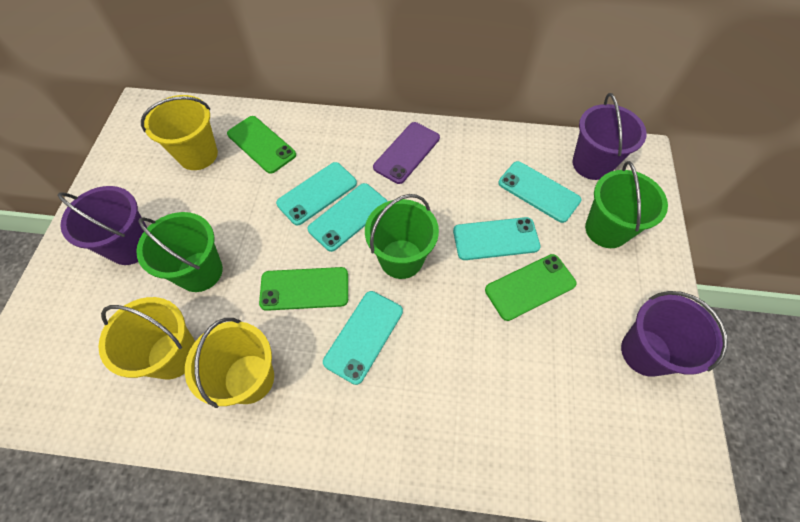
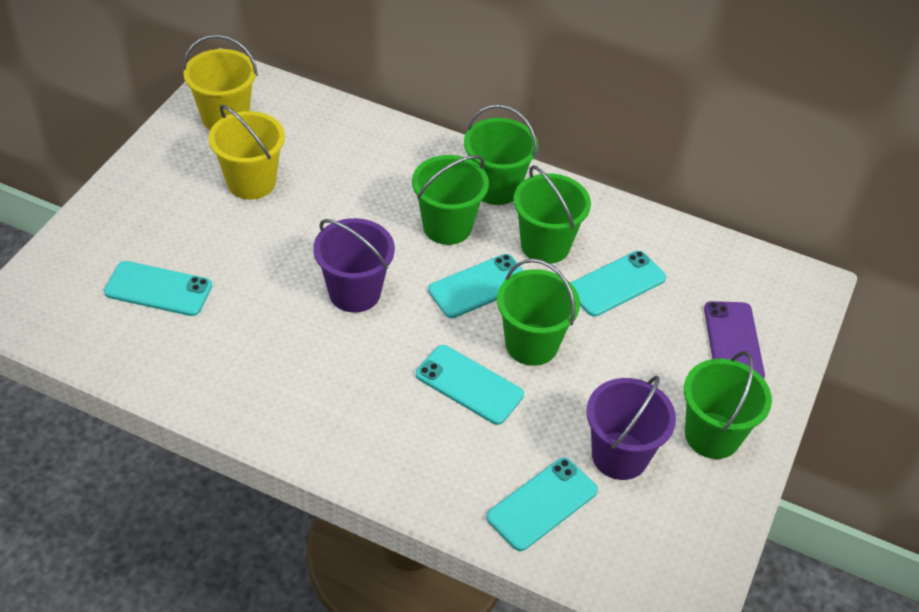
green bucket: 3 -> 5
green phone: 3 -> 0
purple bucket: 3 -> 2
yellow bucket: 3 -> 2

